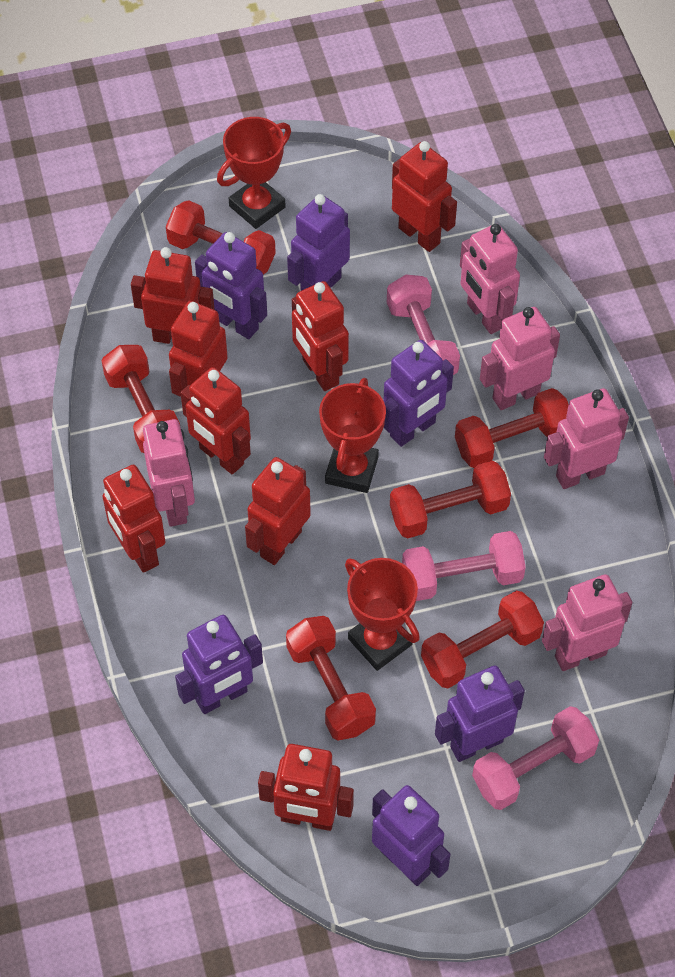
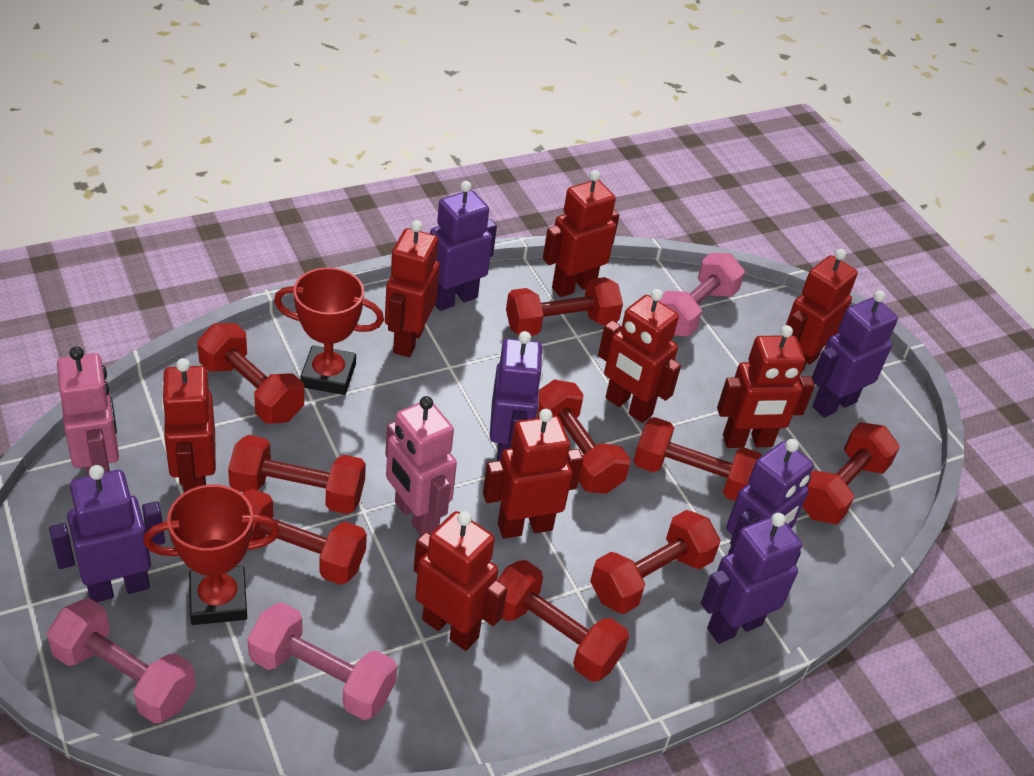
pink robot: 5 -> 2
red dumbbell: 6 -> 9
red trophy: 3 -> 2

